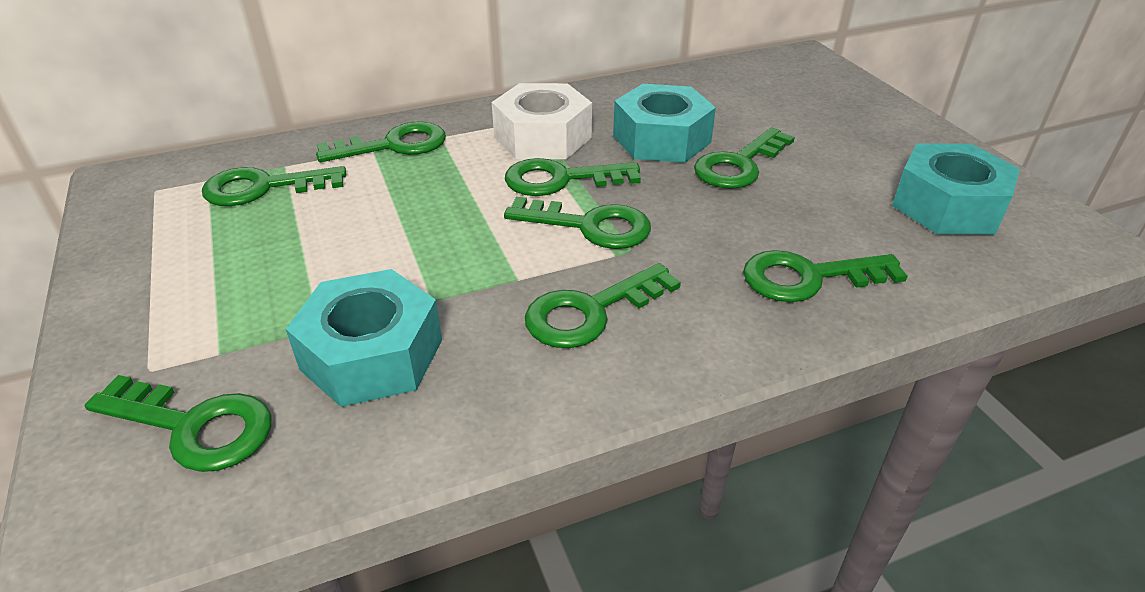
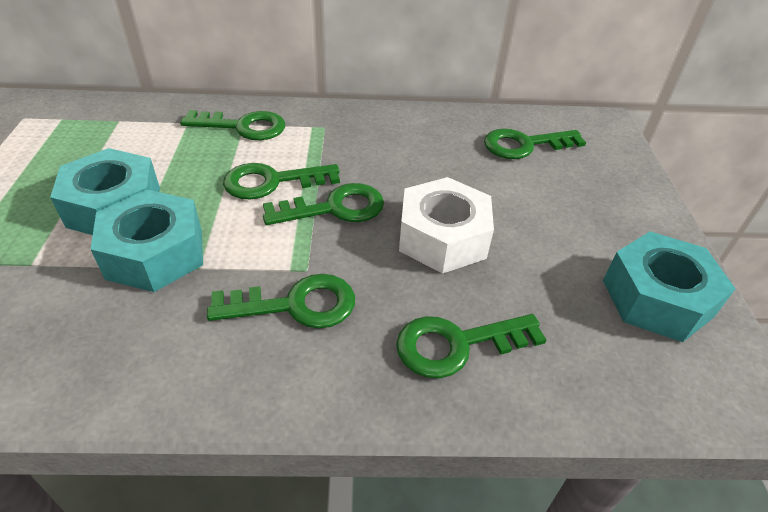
green key: 8 -> 6

